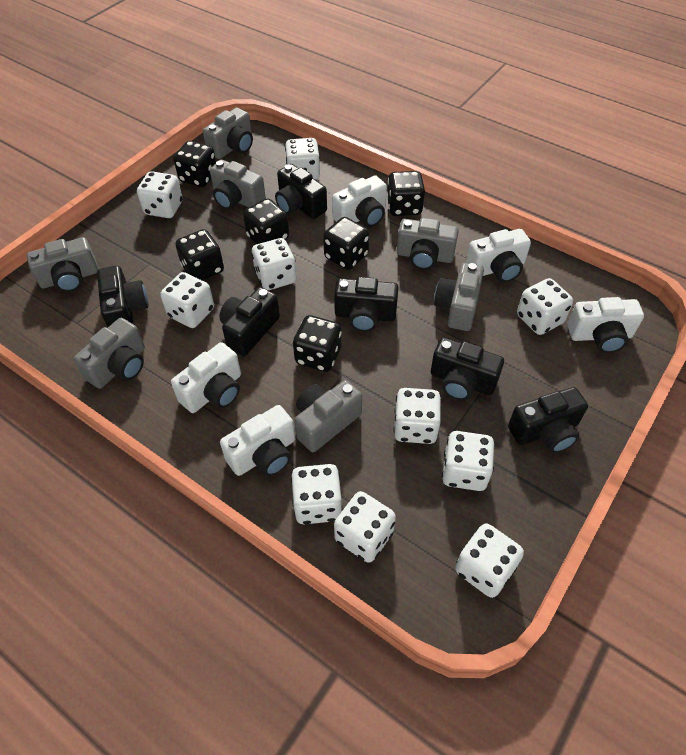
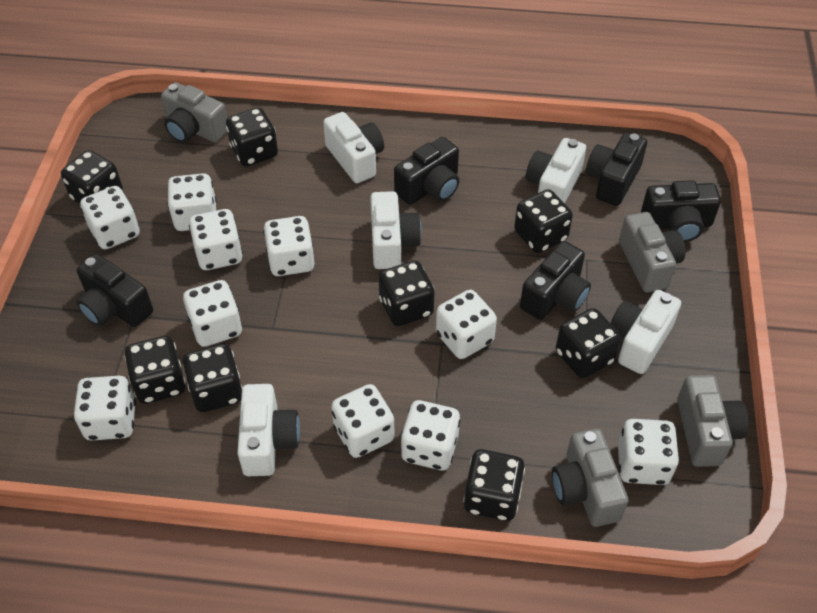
black camera: 6 -> 5
black dice: 6 -> 8
grey camera: 7 -> 4

